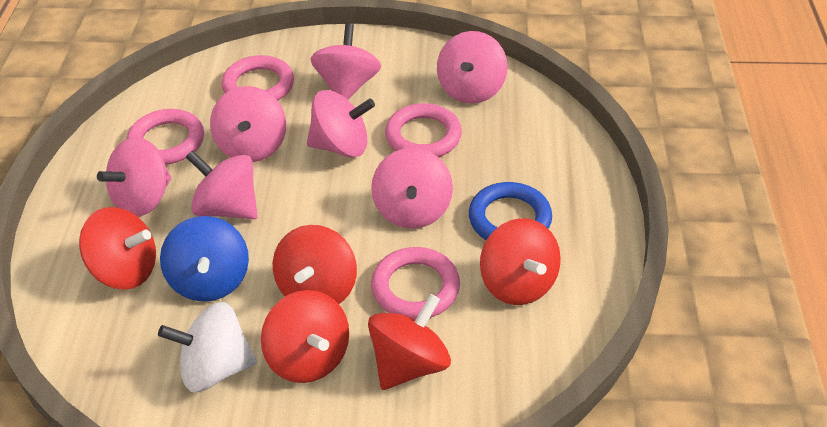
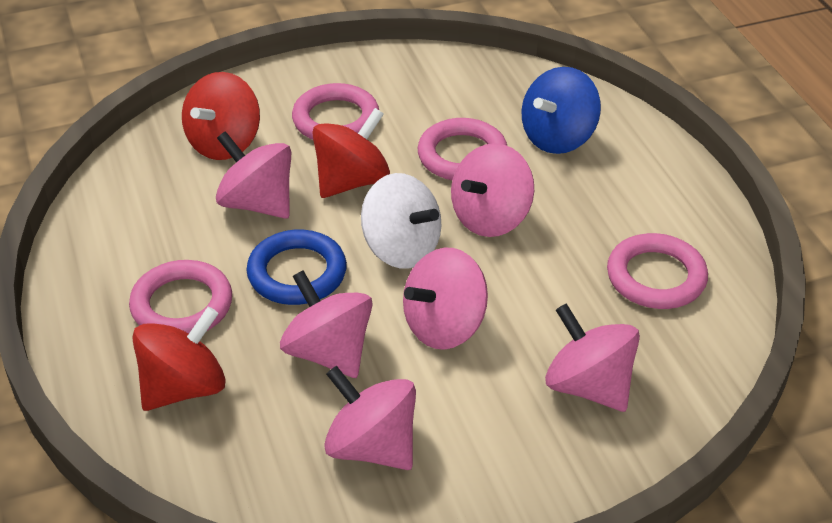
pink spinning top: 7 -> 6
red spinning top: 5 -> 3

